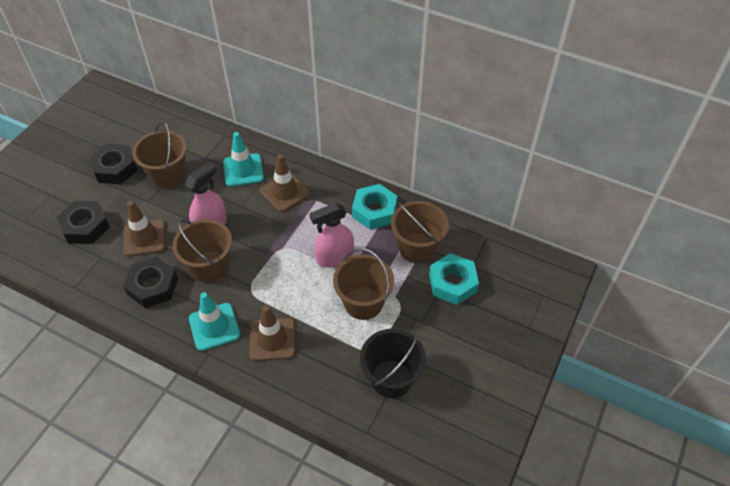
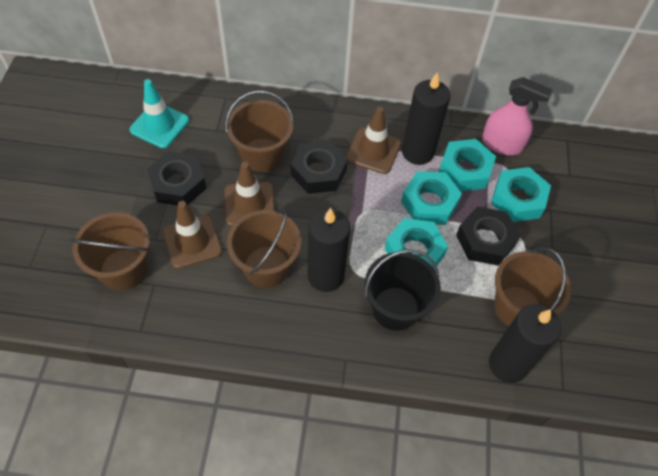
black candle: 0 -> 3
pink spray bottle: 2 -> 1
turquoise nut: 2 -> 4
turquoise traffic cone: 2 -> 1

